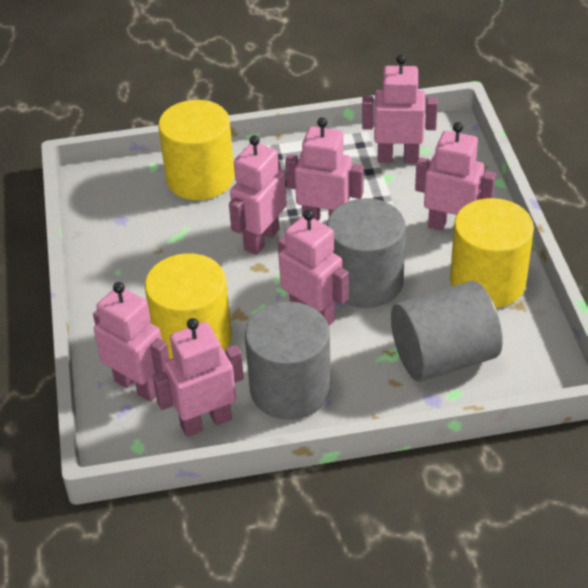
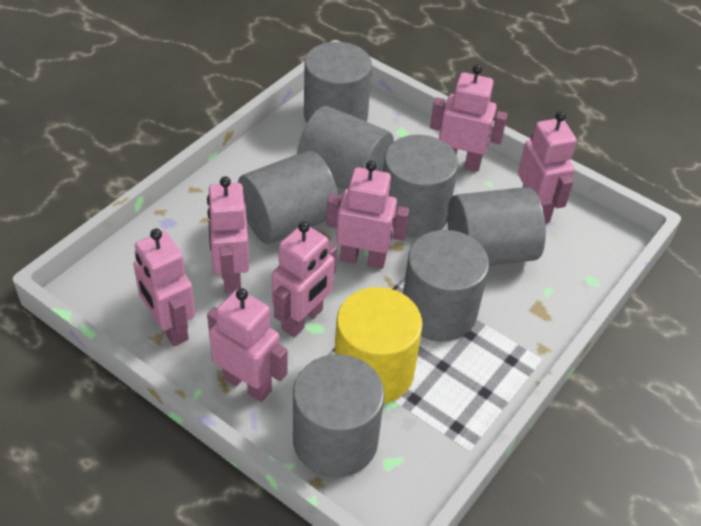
grey cylinder: 3 -> 7
yellow cylinder: 3 -> 1

